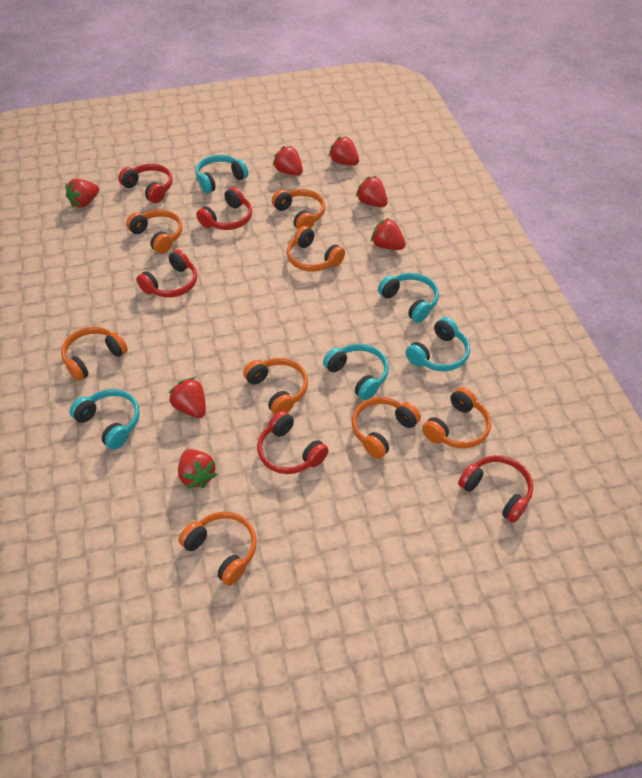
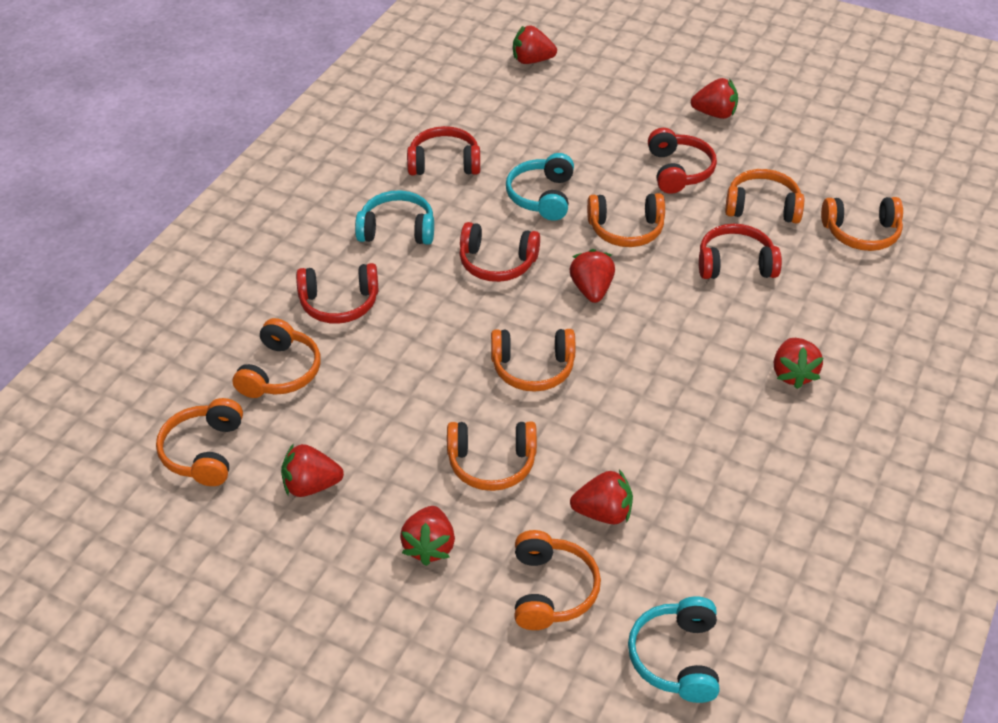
turquoise headphones: 5 -> 3

